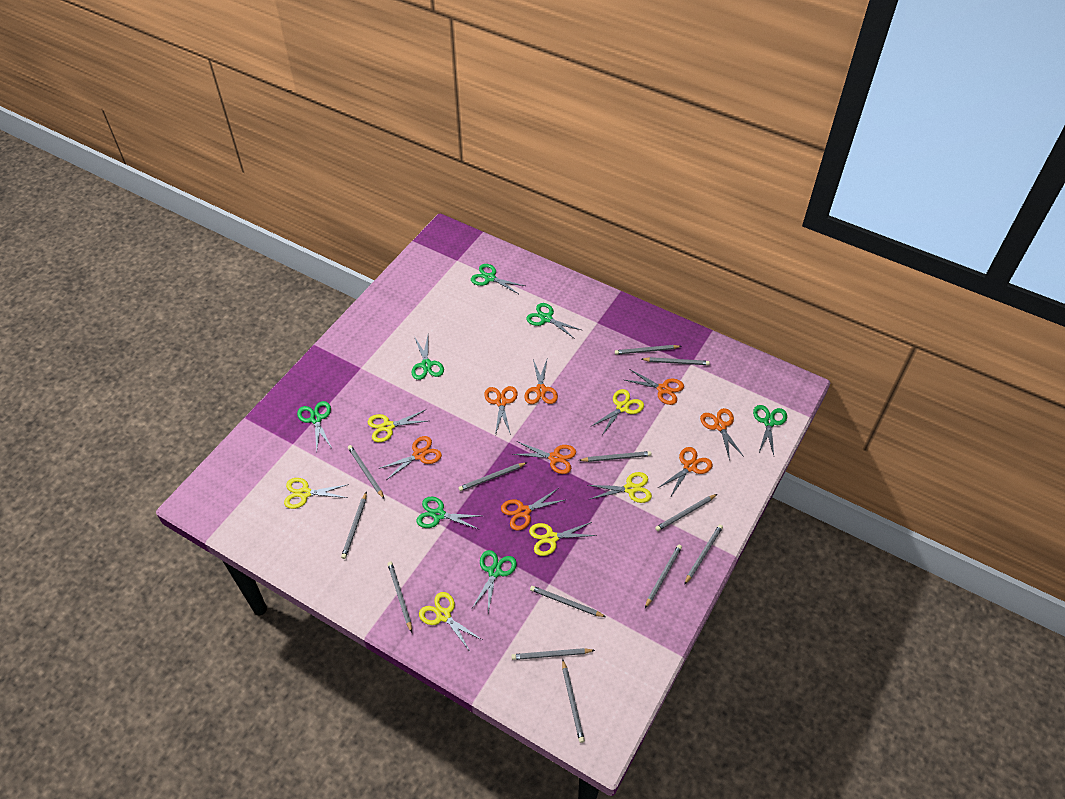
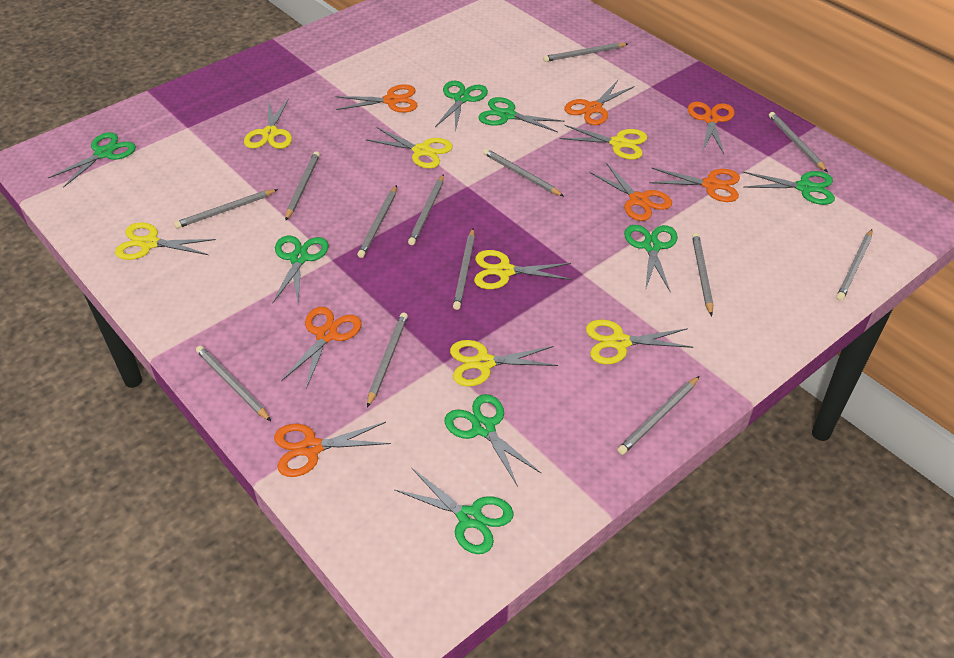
green scissors: 7 -> 8
orange scissors: 8 -> 7
yellow scissors: 6 -> 7

